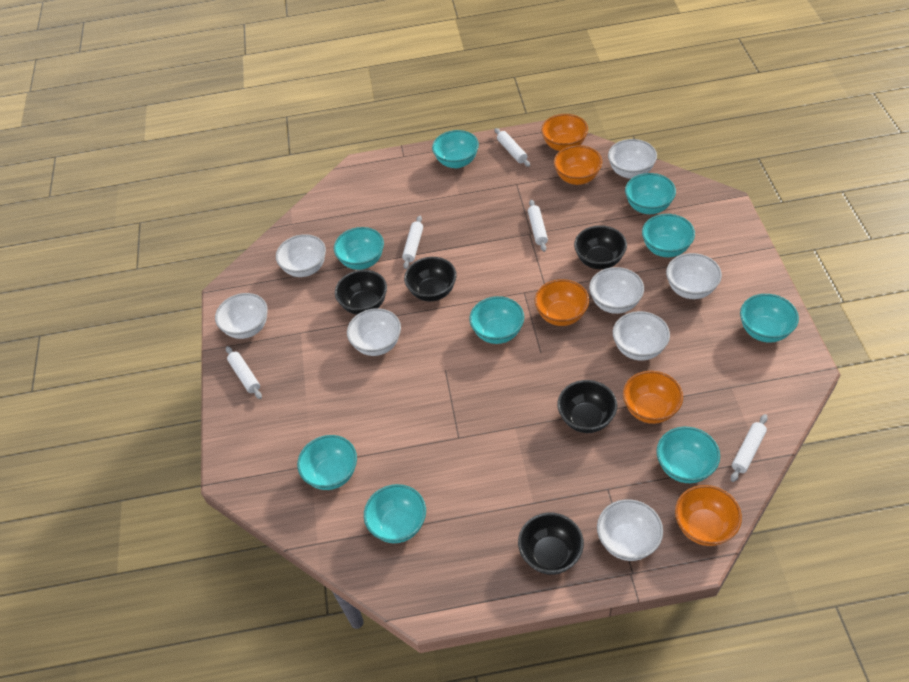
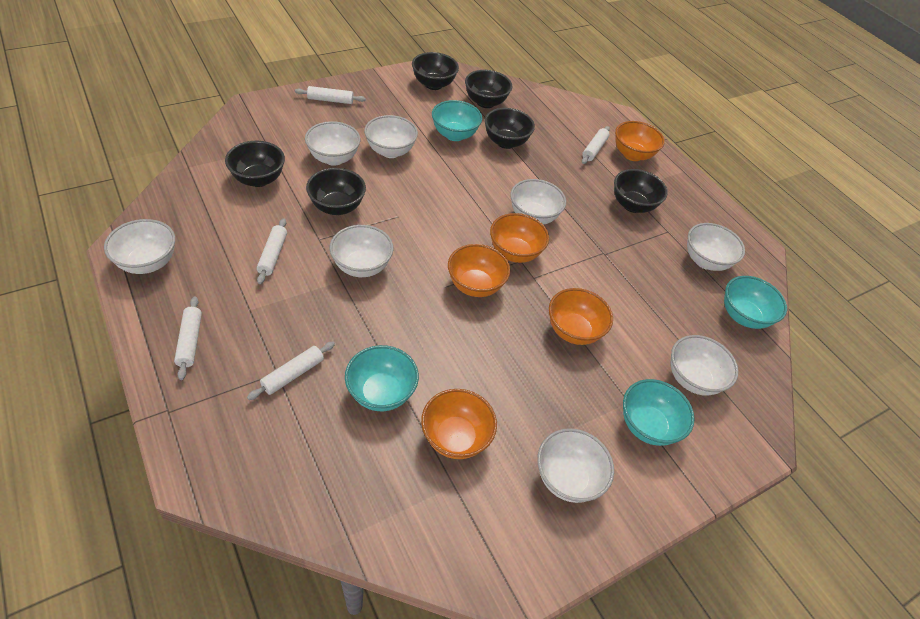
black bowl: 5 -> 6
turquoise bowl: 9 -> 4

